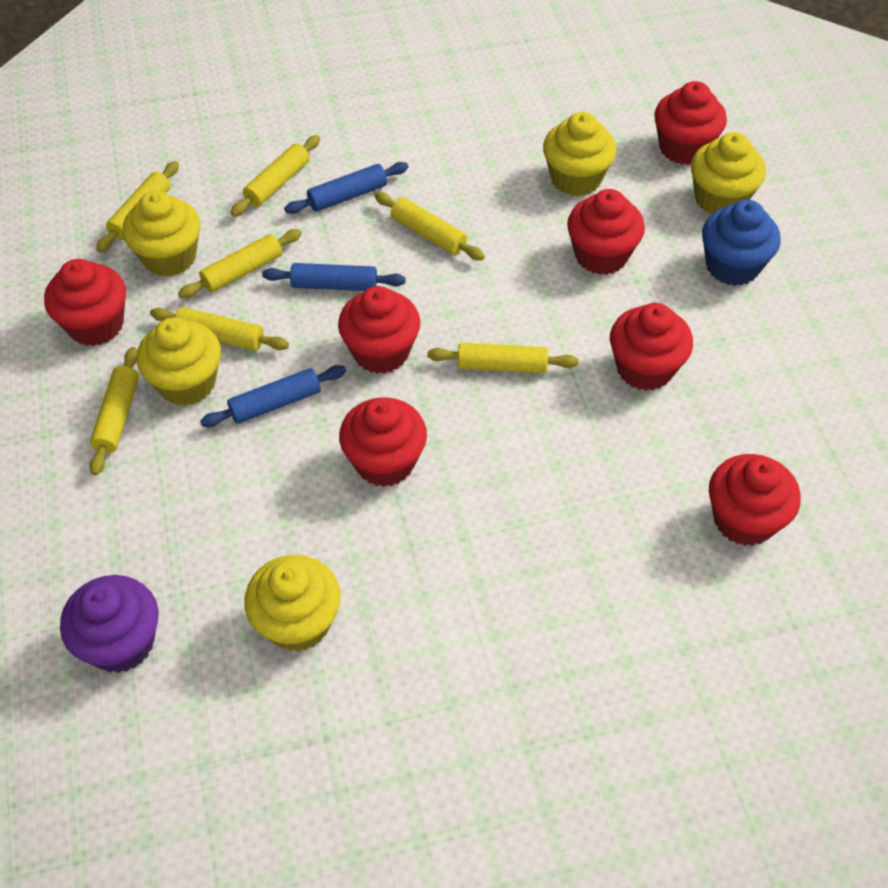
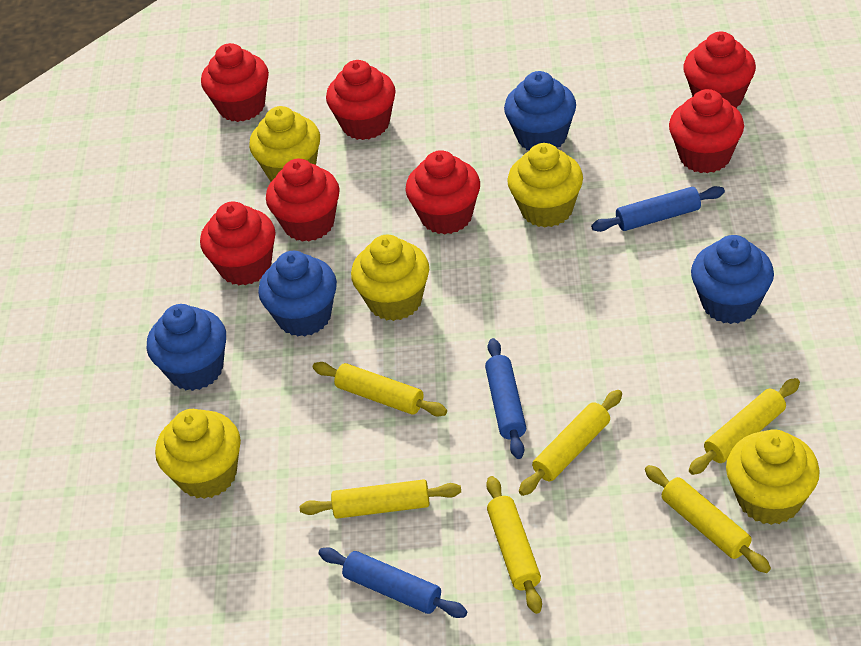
blue cupcake: 1 -> 4
purple cupcake: 1 -> 0
yellow rolling pin: 7 -> 6

